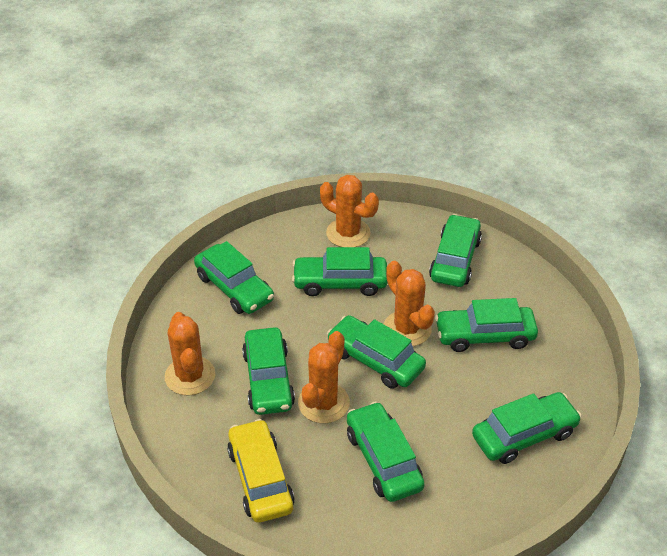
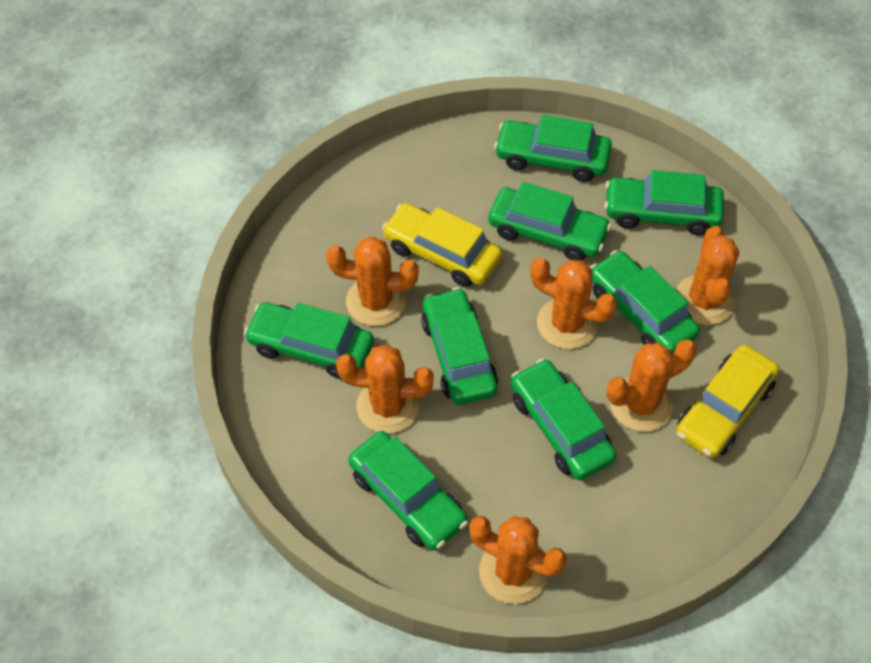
orange cactus: 4 -> 6
yellow car: 1 -> 2

